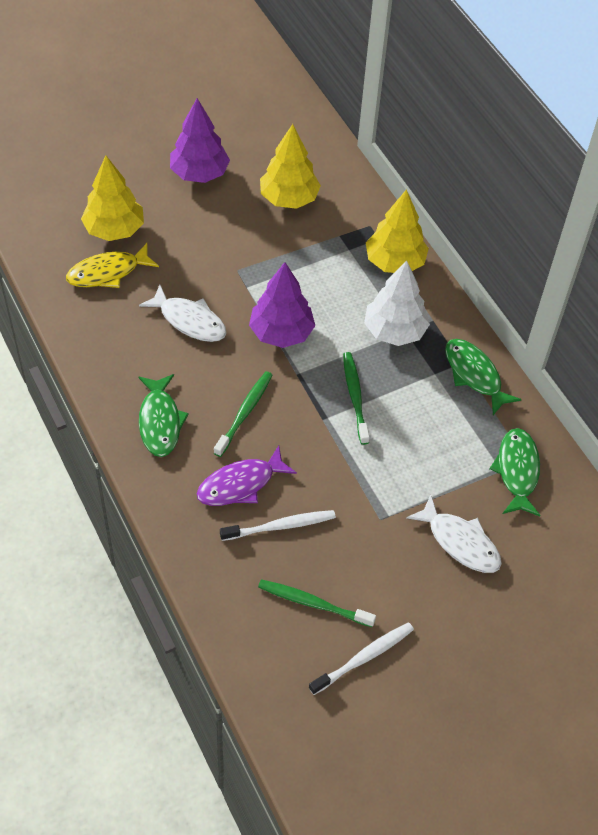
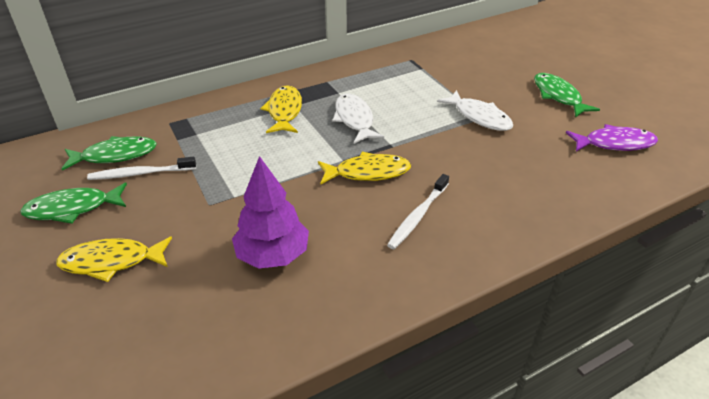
green toothbrush: 3 -> 0
purple tree: 2 -> 1
white tree: 1 -> 0
yellow fish: 1 -> 3
yellow tree: 3 -> 0

